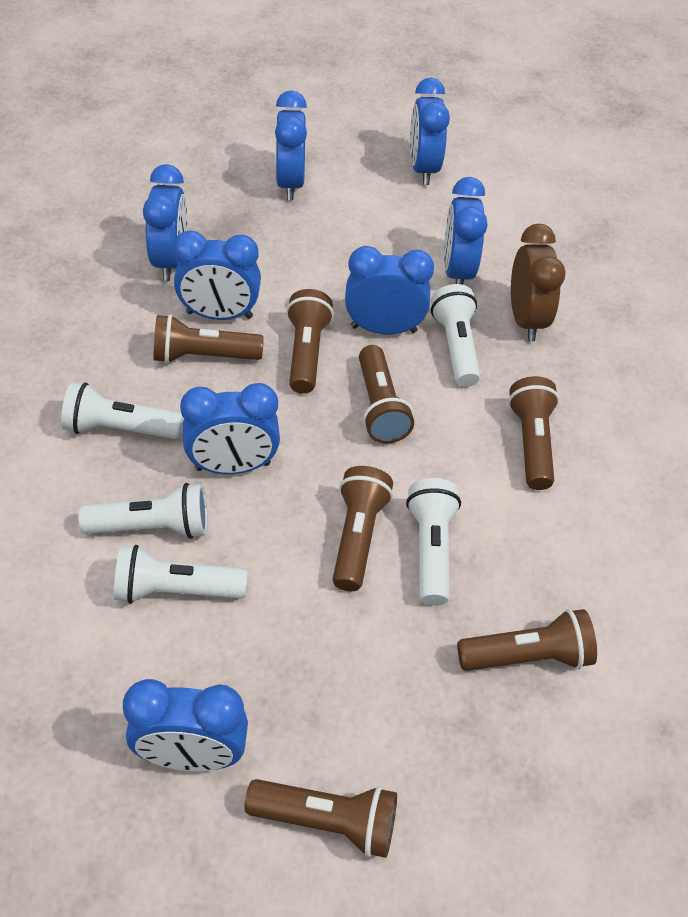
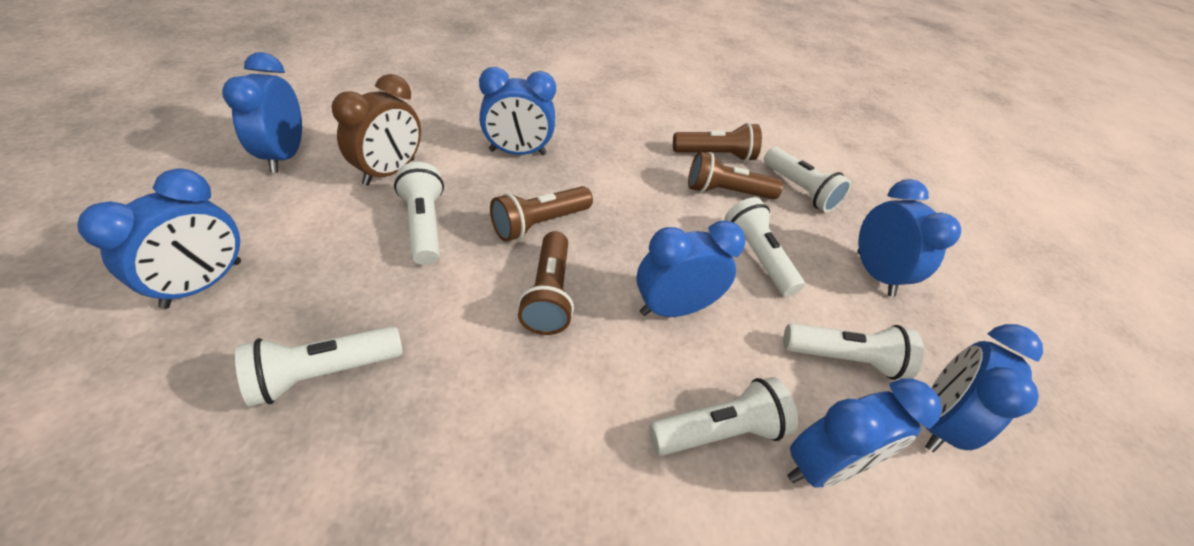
blue clock: 8 -> 7
brown flashlight: 7 -> 4
white flashlight: 5 -> 6

